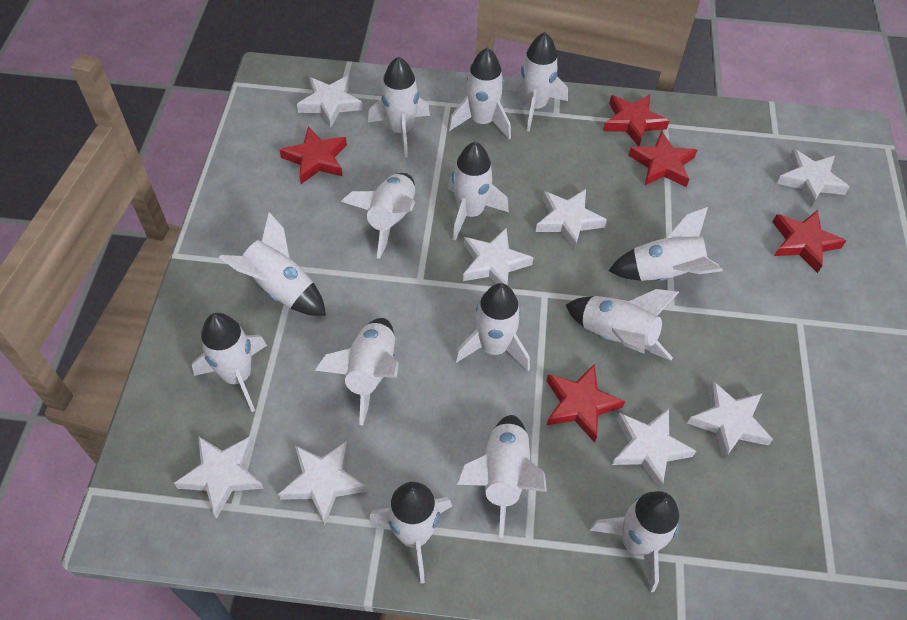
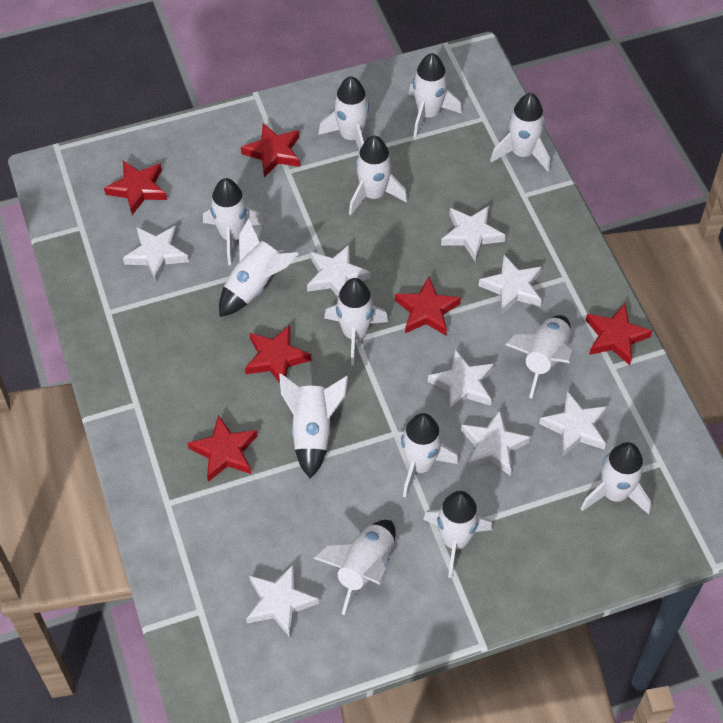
red star: 5 -> 6
white rocket: 14 -> 13

